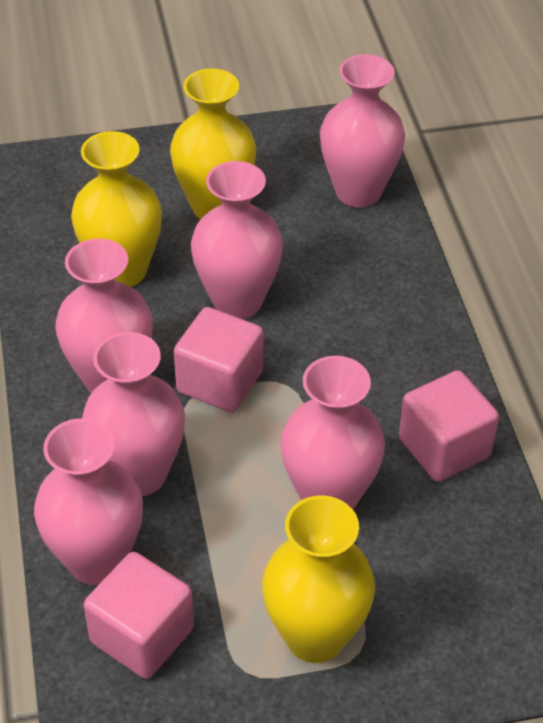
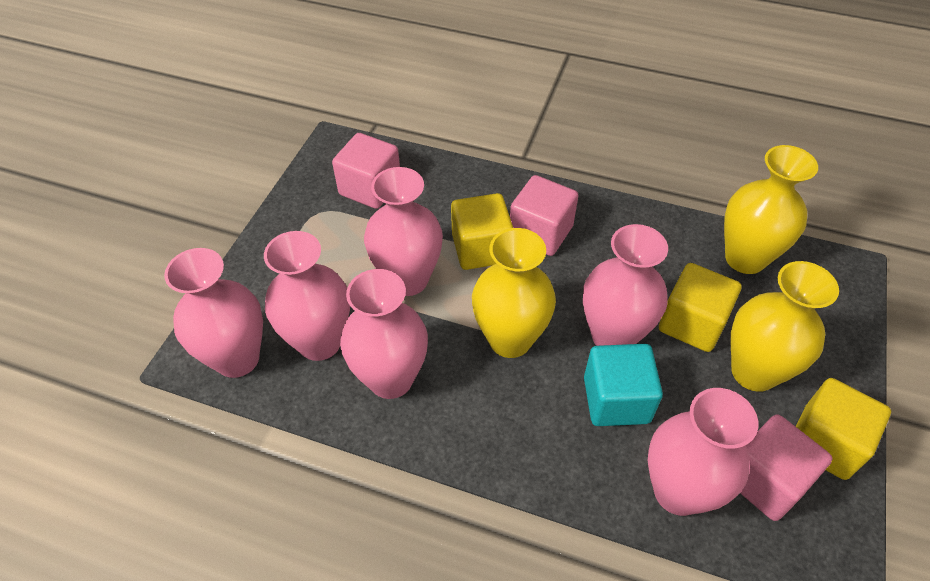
turquoise cube: 0 -> 1
yellow cube: 0 -> 3

